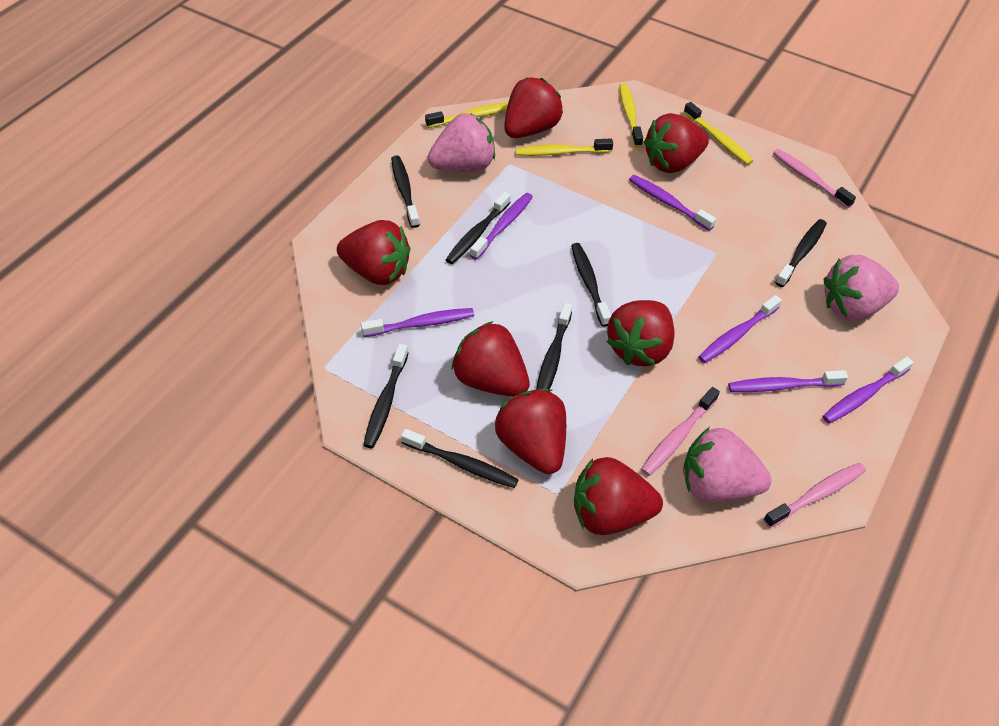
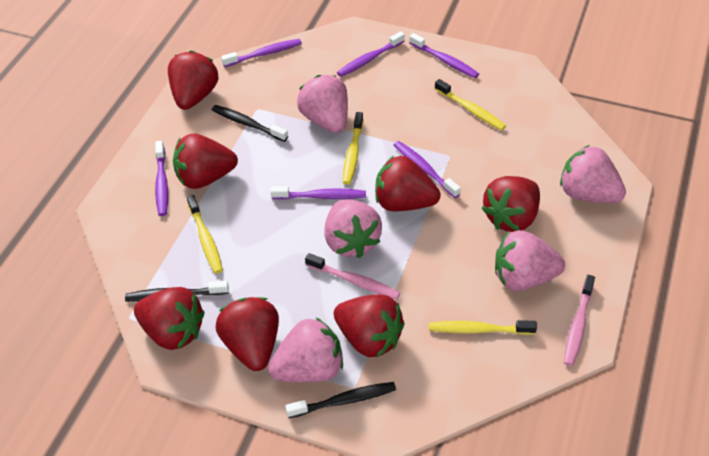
black toothbrush: 7 -> 3
pink strawberry: 3 -> 5
pink toothbrush: 3 -> 2

